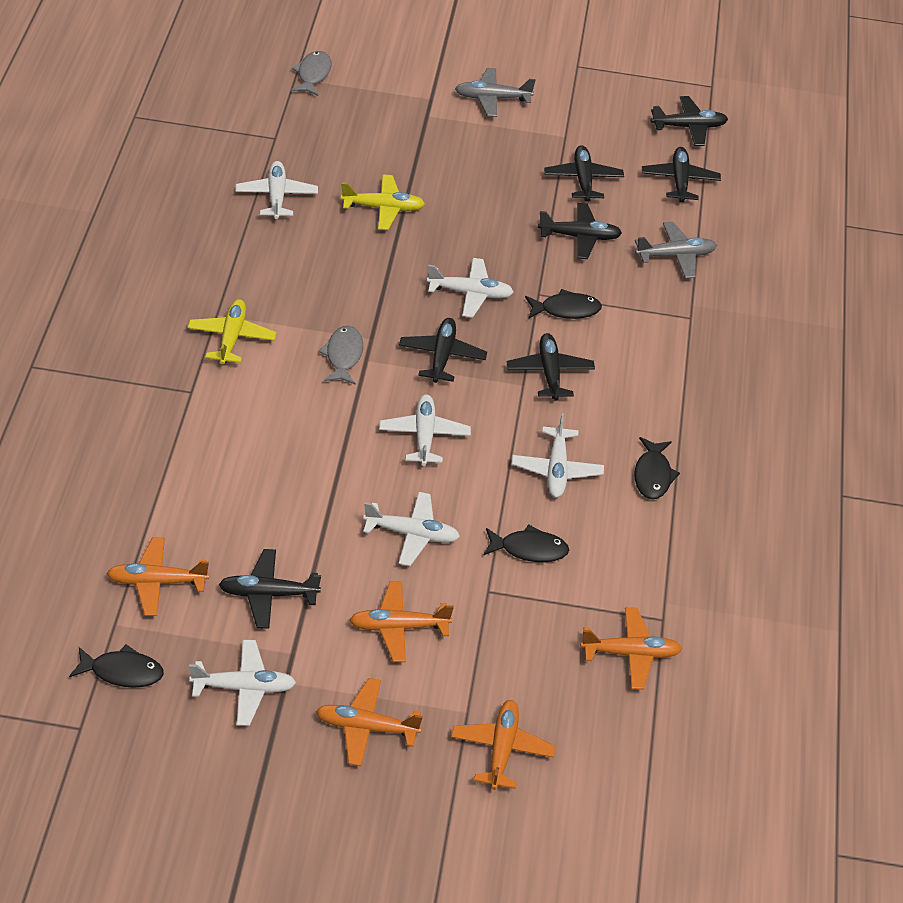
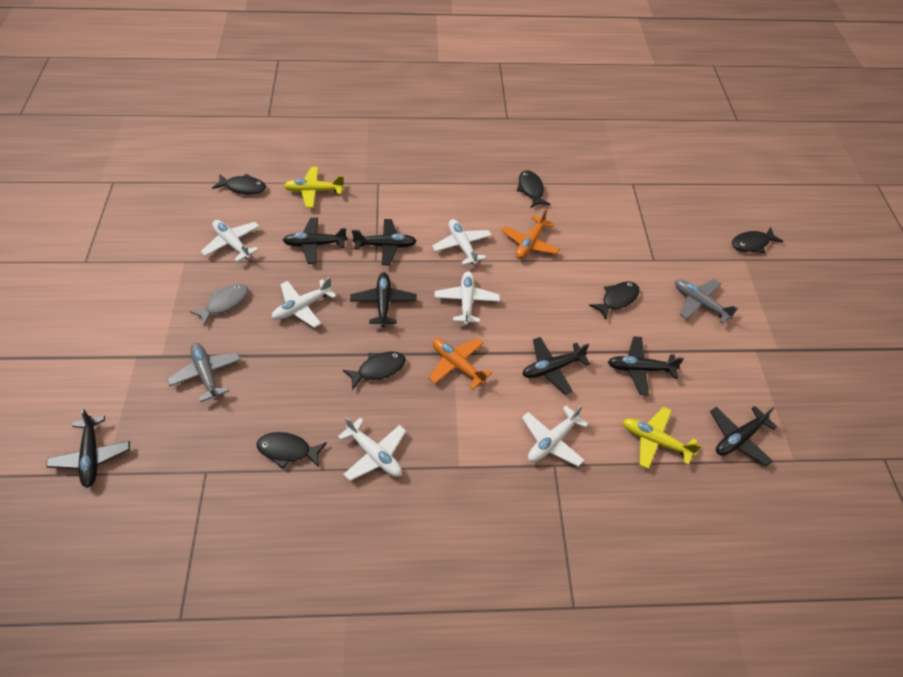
black fish: 4 -> 6
grey fish: 2 -> 1
orange plane: 5 -> 2

